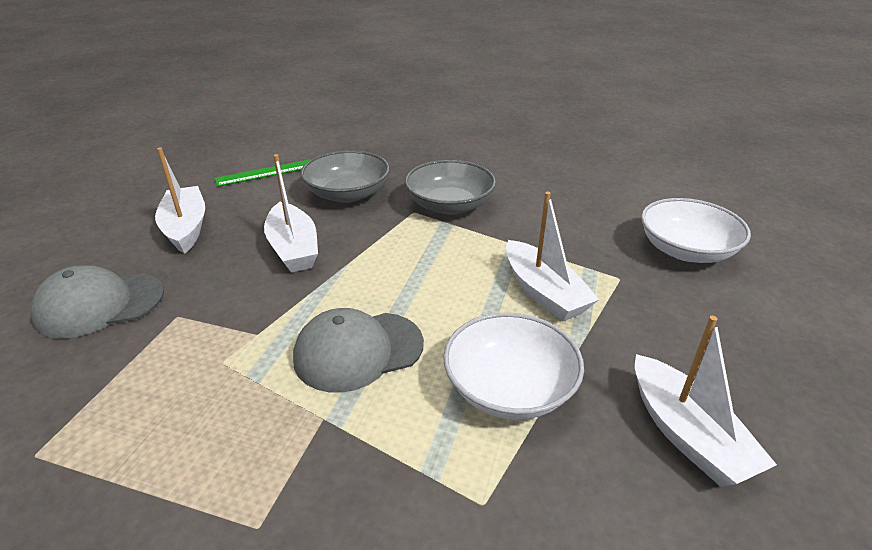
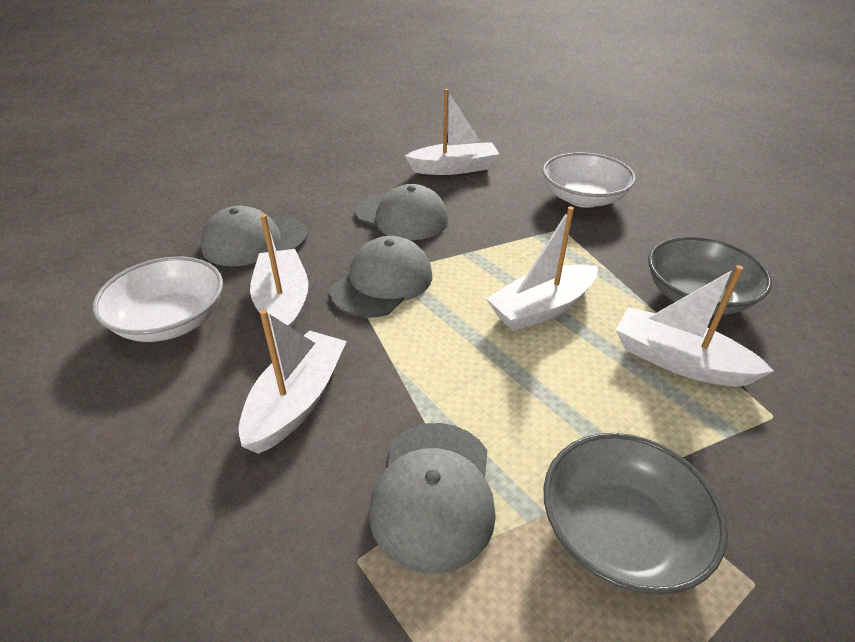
green ruler: 1 -> 0
grey cap: 2 -> 4
white boat: 4 -> 5

